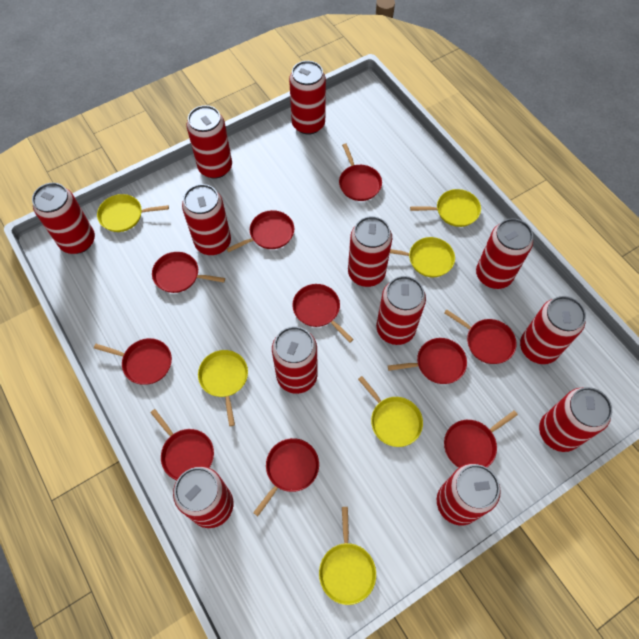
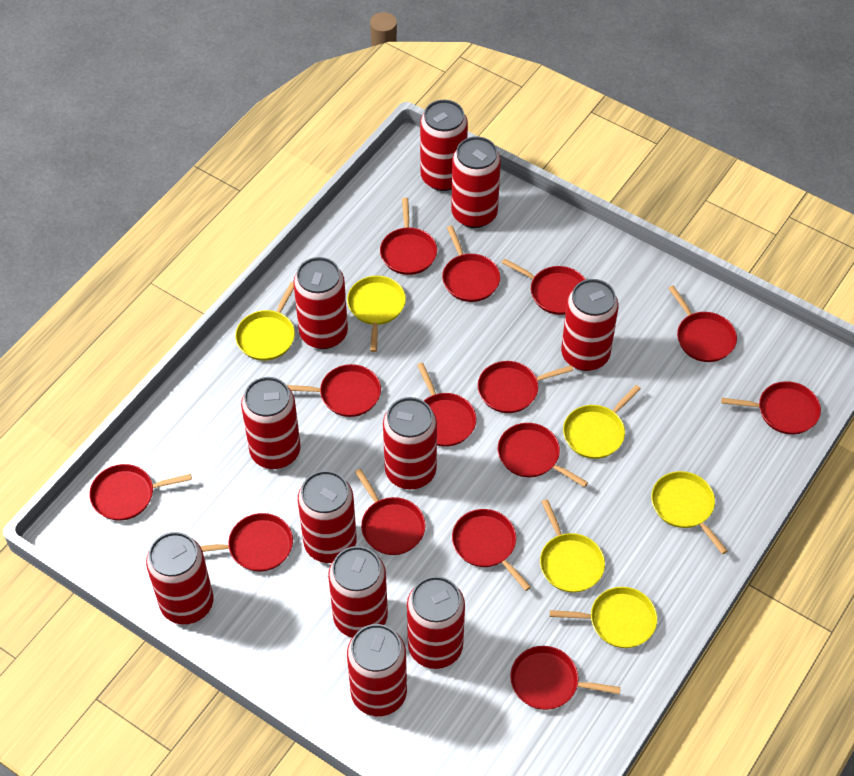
red can: 12 -> 11
red pan: 10 -> 14

